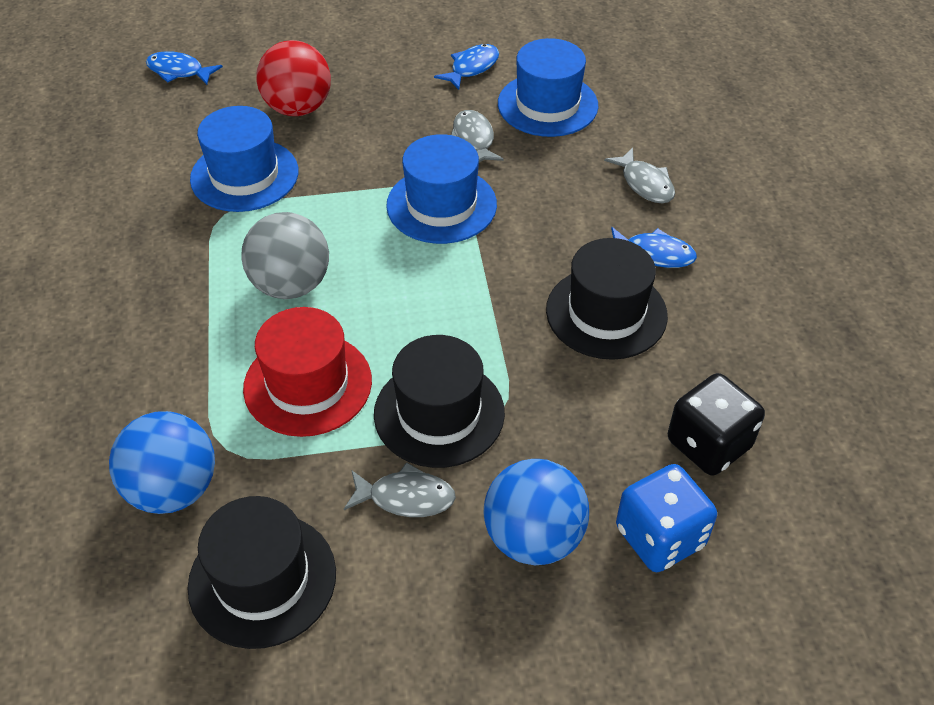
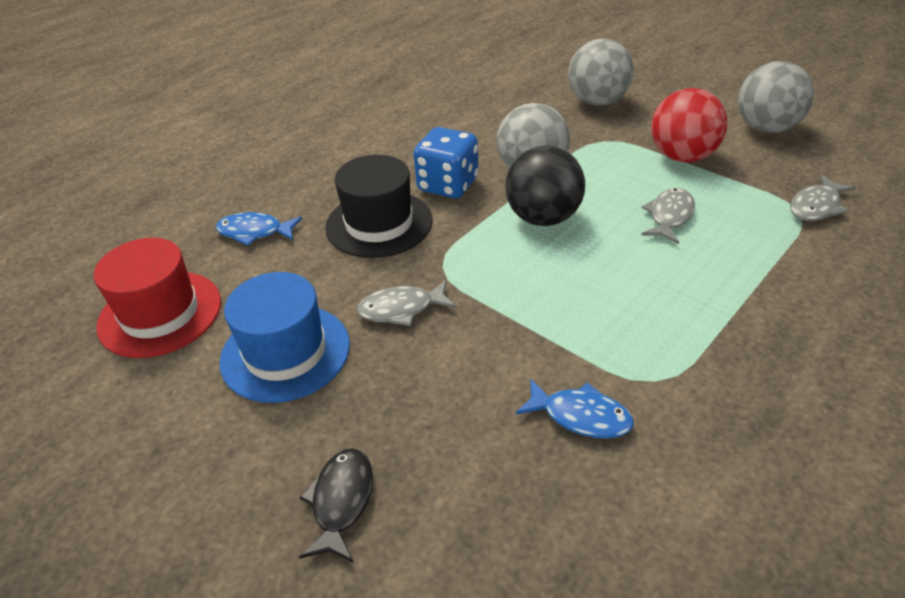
black ball: 0 -> 1
black dice: 1 -> 0
black fish: 0 -> 1
black hat: 3 -> 1
blue ball: 2 -> 0
blue fish: 3 -> 2
blue hat: 3 -> 1
grey ball: 1 -> 3

